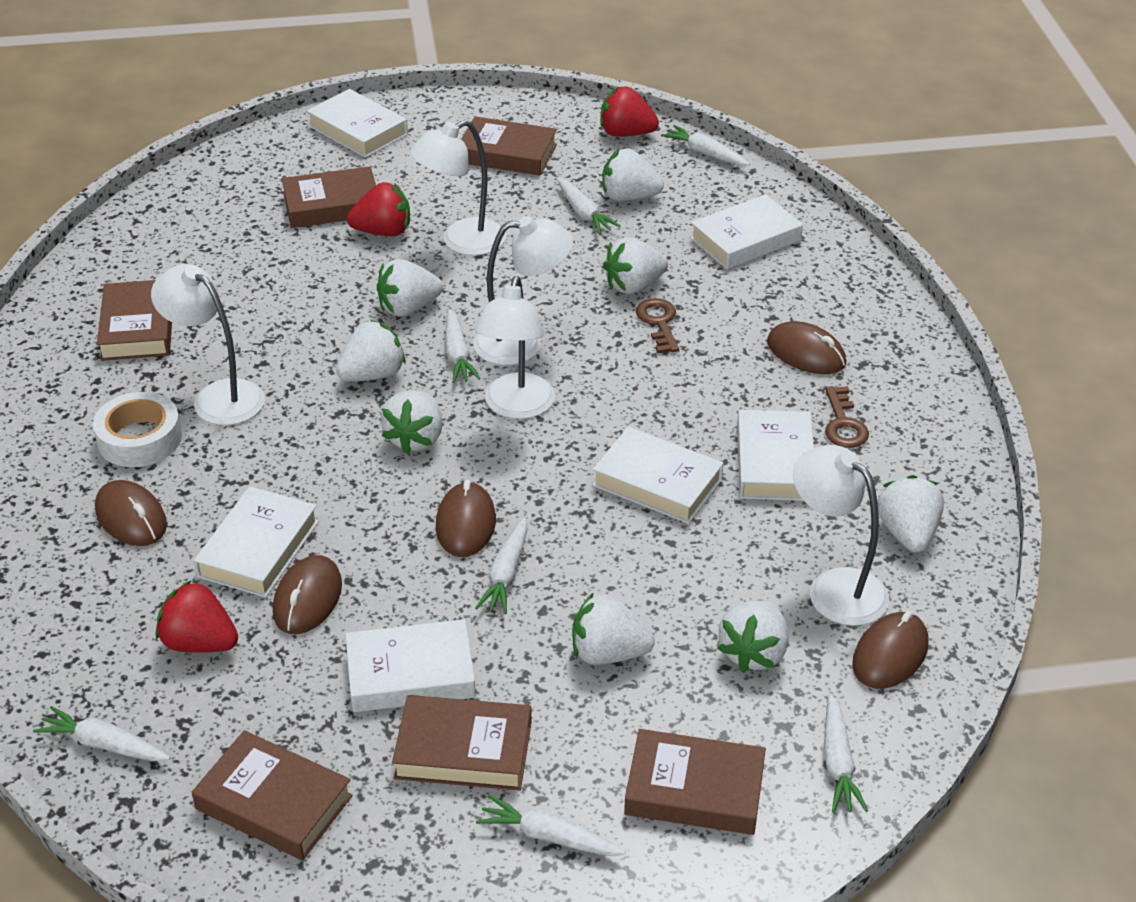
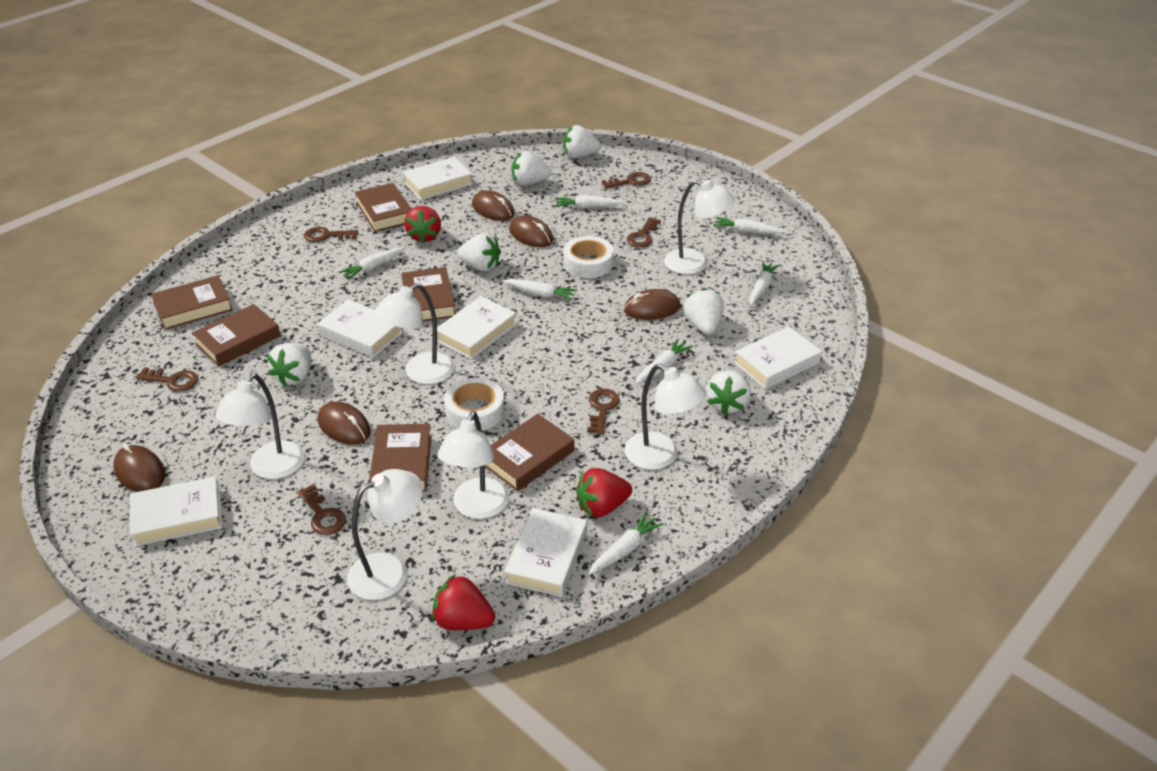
brown key: 2 -> 6
white lamp: 5 -> 6
white strawberry: 8 -> 6
white tape: 1 -> 2

